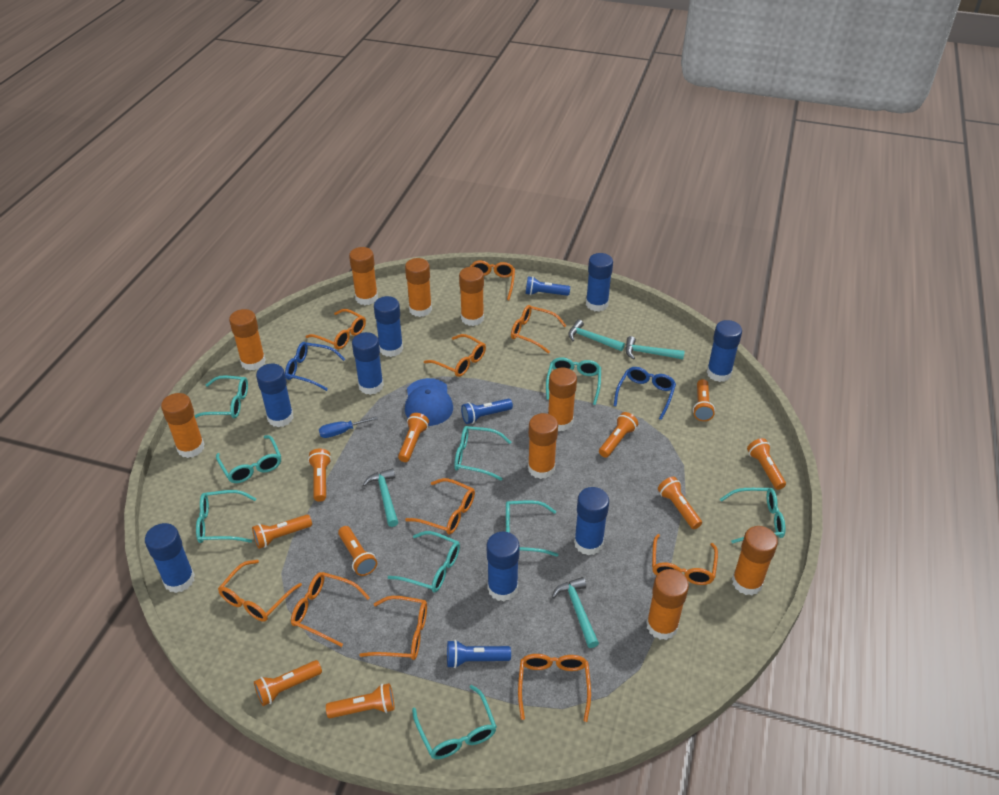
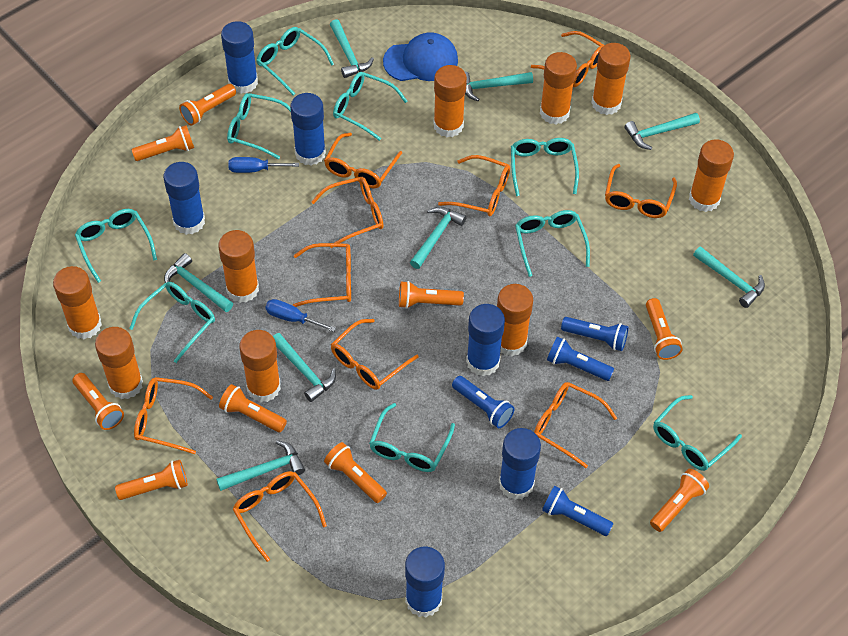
blue flashlight: 3 -> 4
blue glasses: 2 -> 0
blue glue stick: 8 -> 6
blue screwdriver: 1 -> 2
orange flashlight: 10 -> 9
turquoise hammer: 4 -> 8

